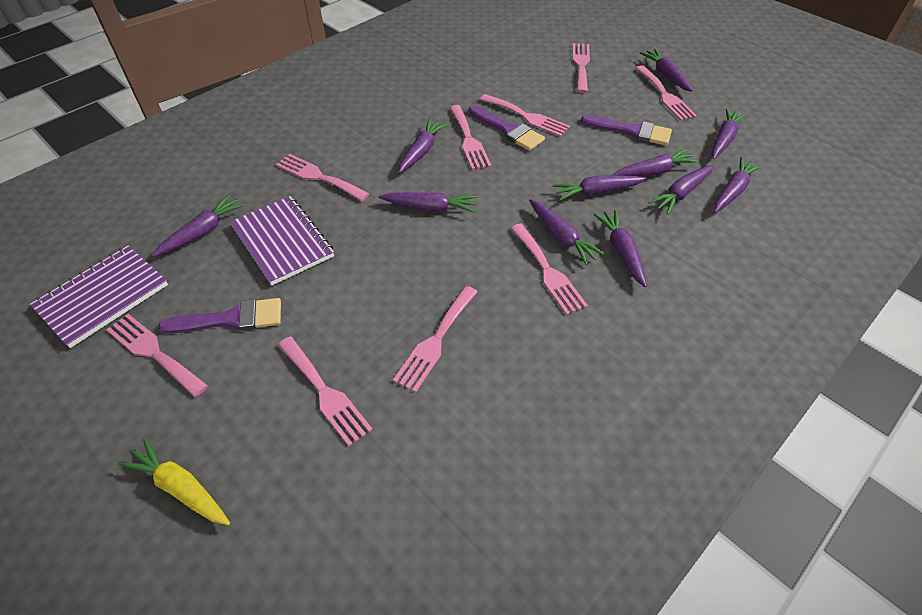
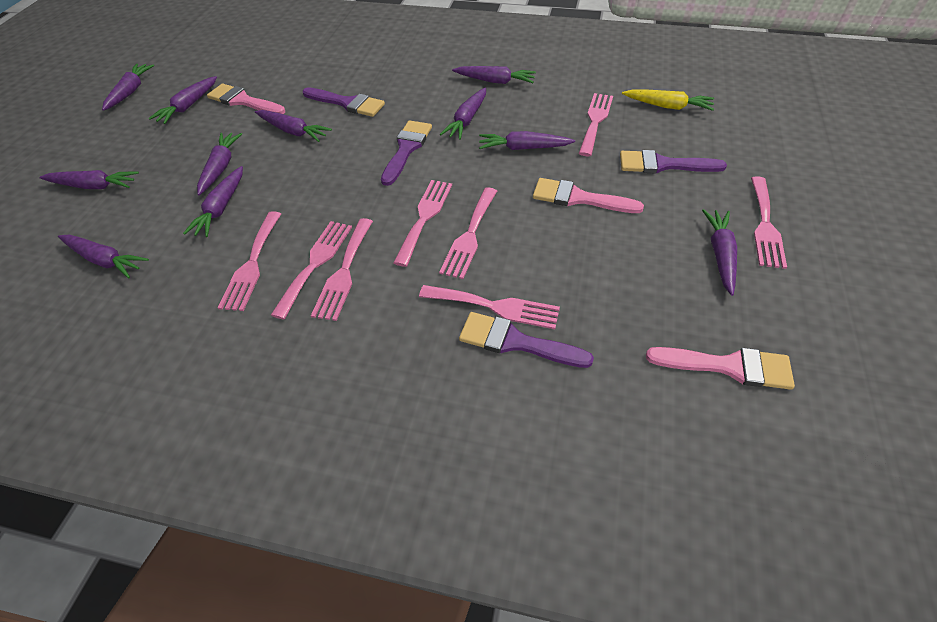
pink brush: 0 -> 3
pink fork: 9 -> 8
purple brush: 3 -> 4
purple notebook: 2 -> 0

